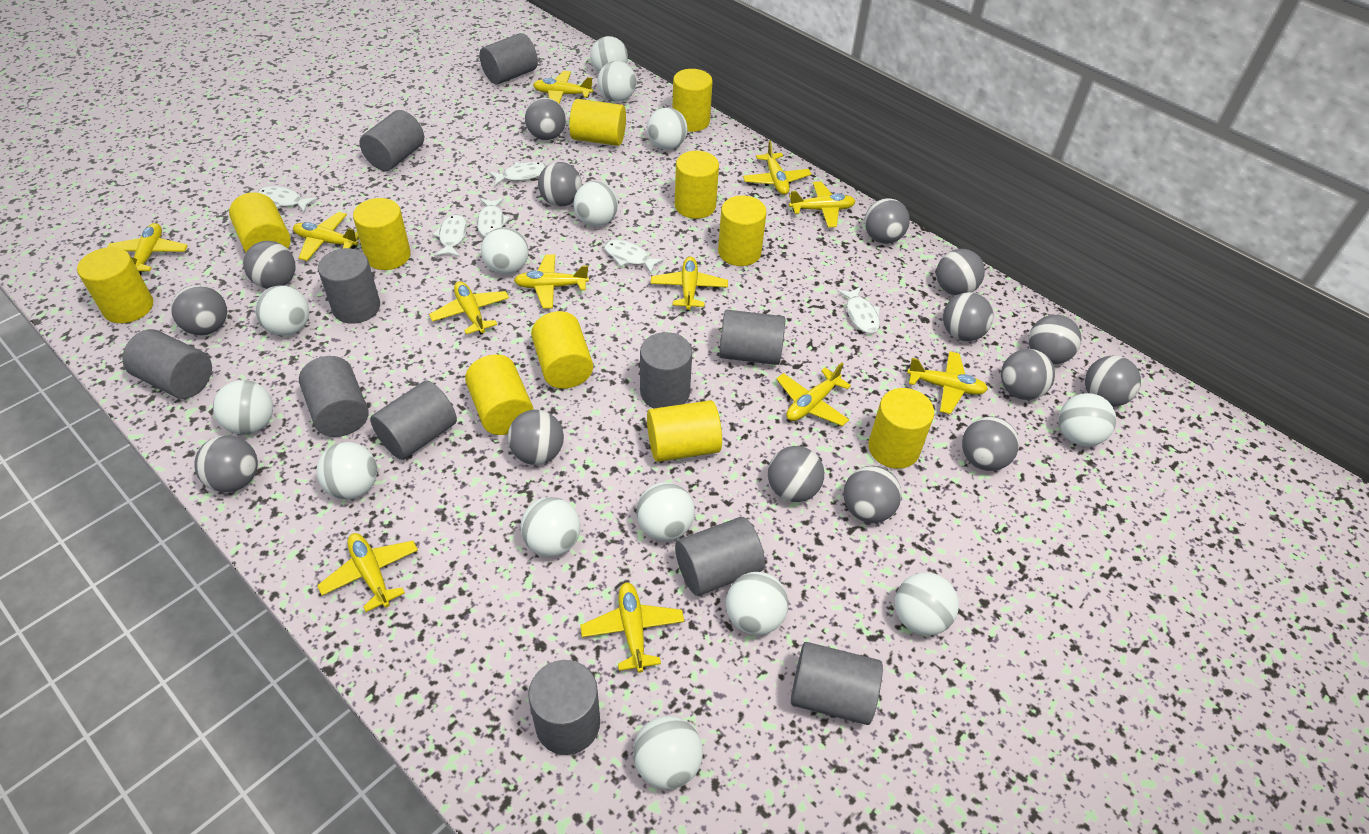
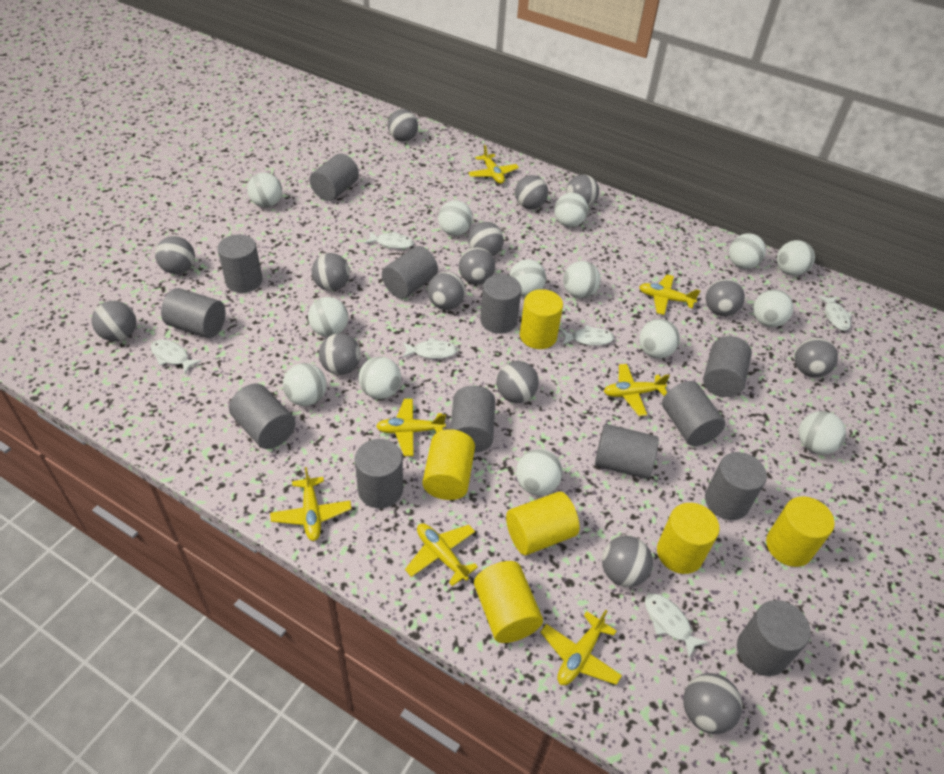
grey cylinder: 11 -> 13
yellow cylinder: 11 -> 6
yellow plane: 12 -> 7

